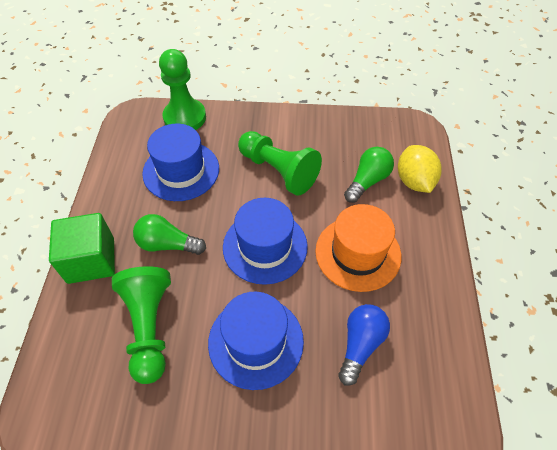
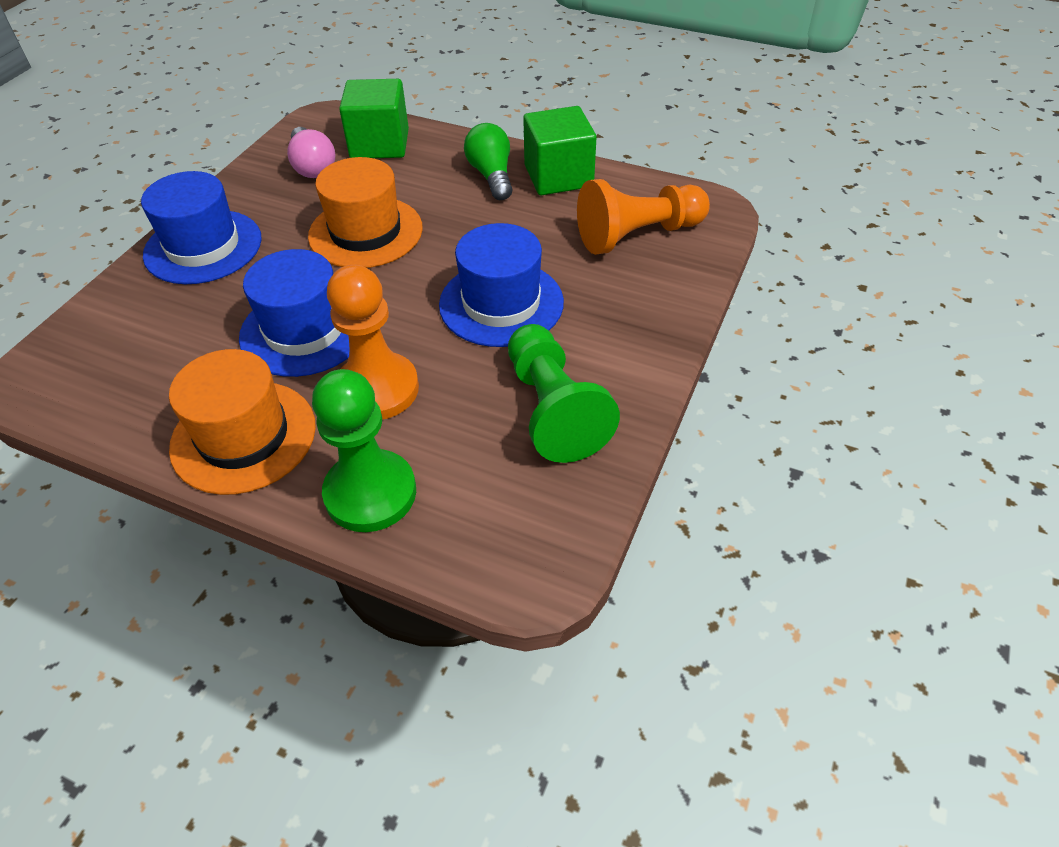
blue light bulb: 1 -> 0
green cube: 1 -> 2
green light bulb: 2 -> 1
green pawn: 3 -> 2
orange hat: 1 -> 2
orange pawn: 0 -> 2
pink light bulb: 0 -> 1
yellow lemon: 1 -> 0

